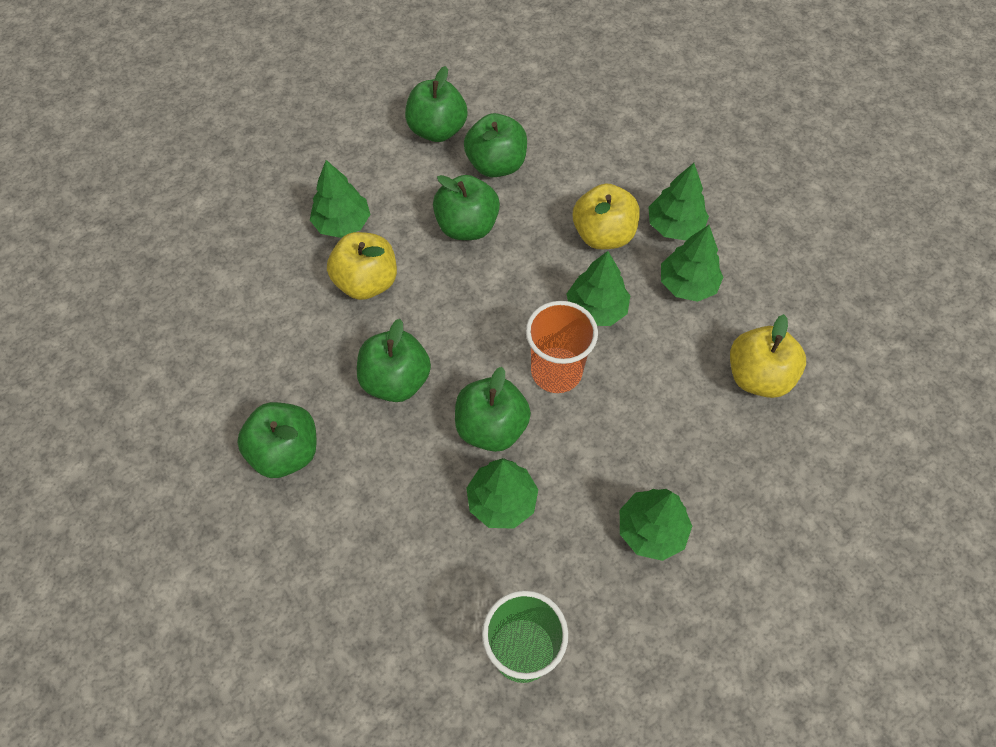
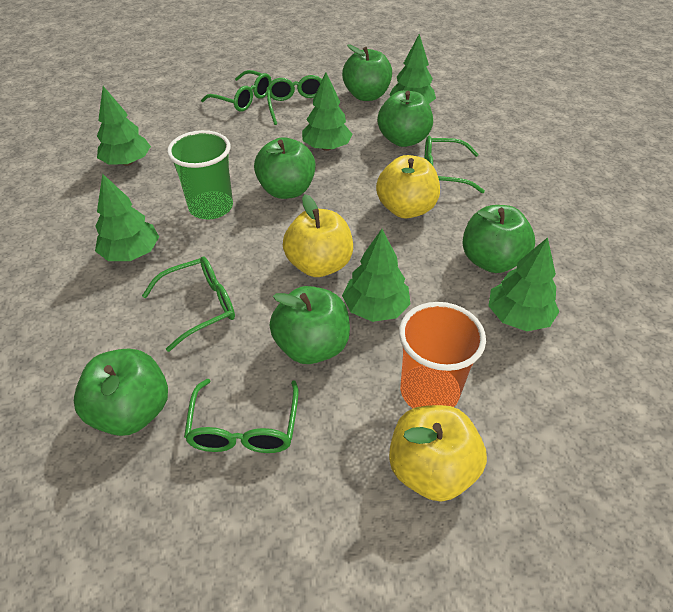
green glasses: 0 -> 5

